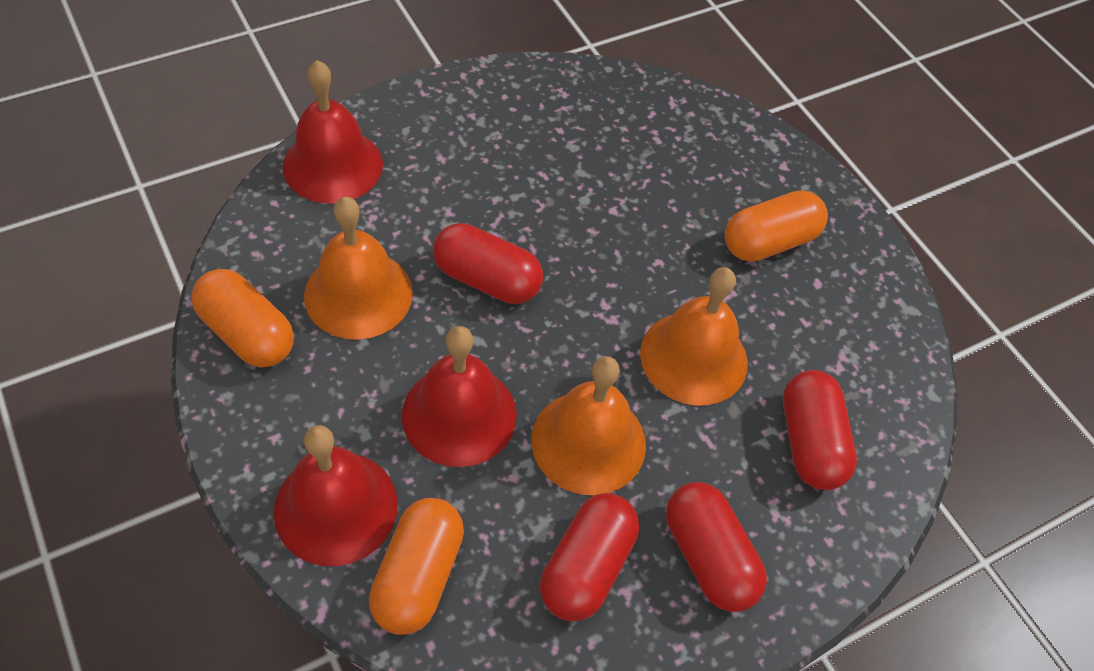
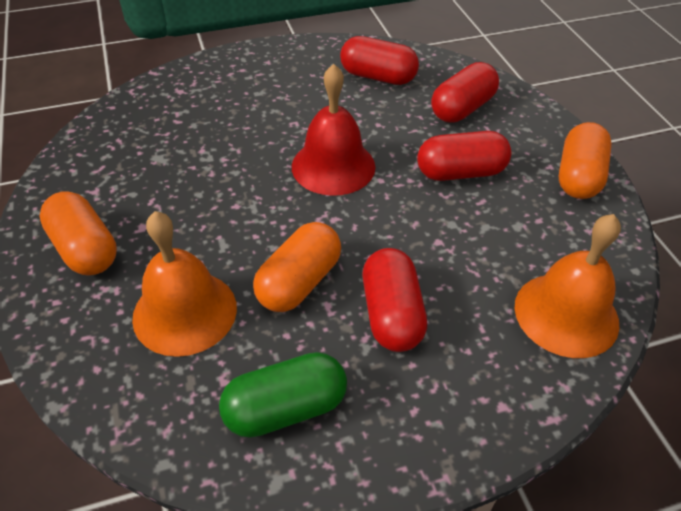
green capsule: 0 -> 1
orange bell: 3 -> 2
red bell: 3 -> 1

